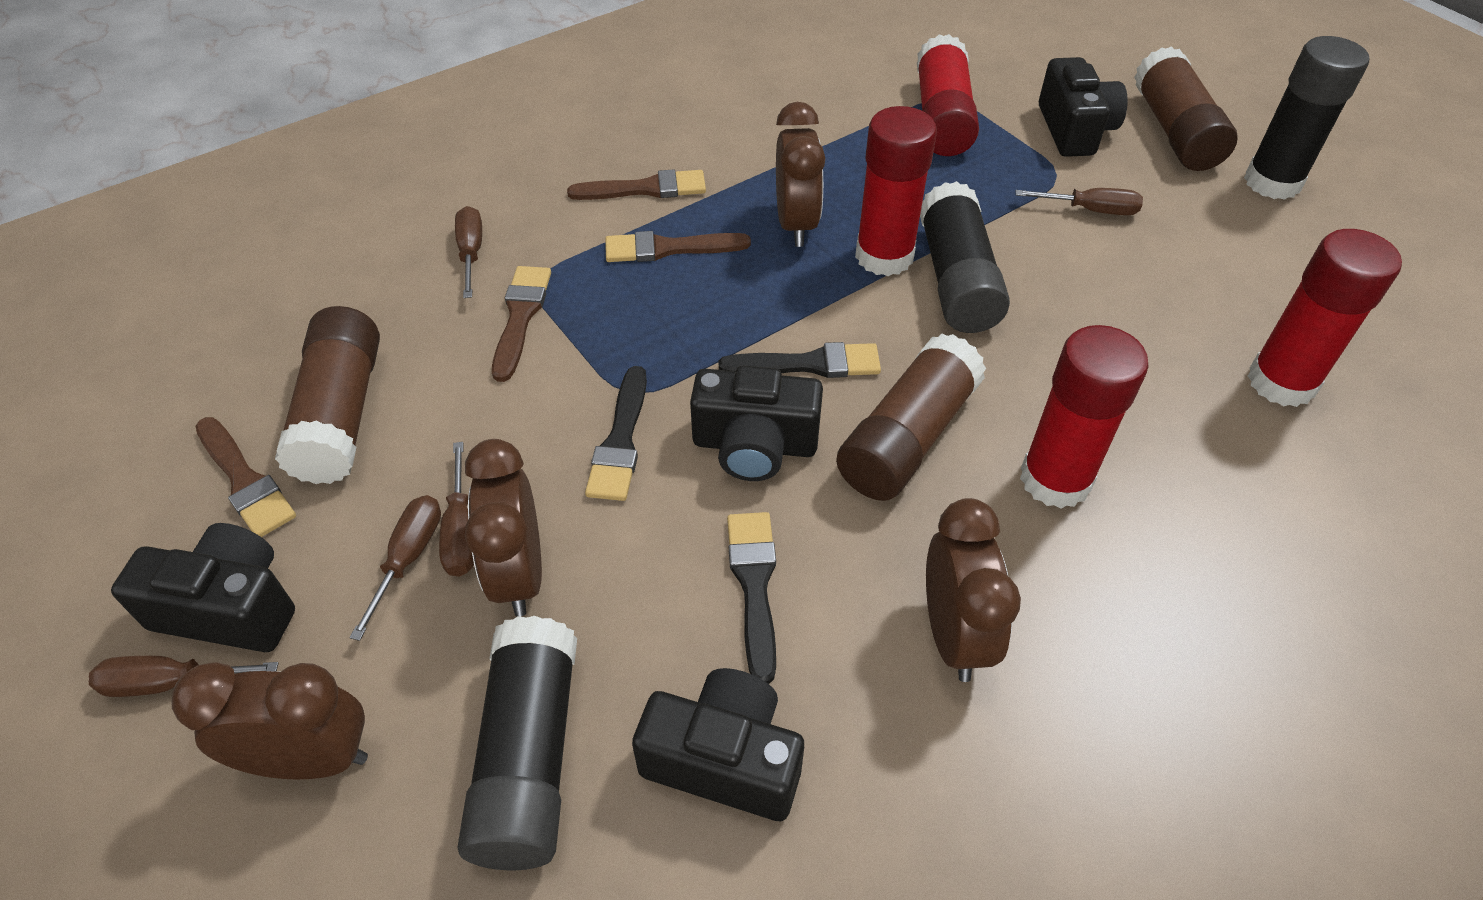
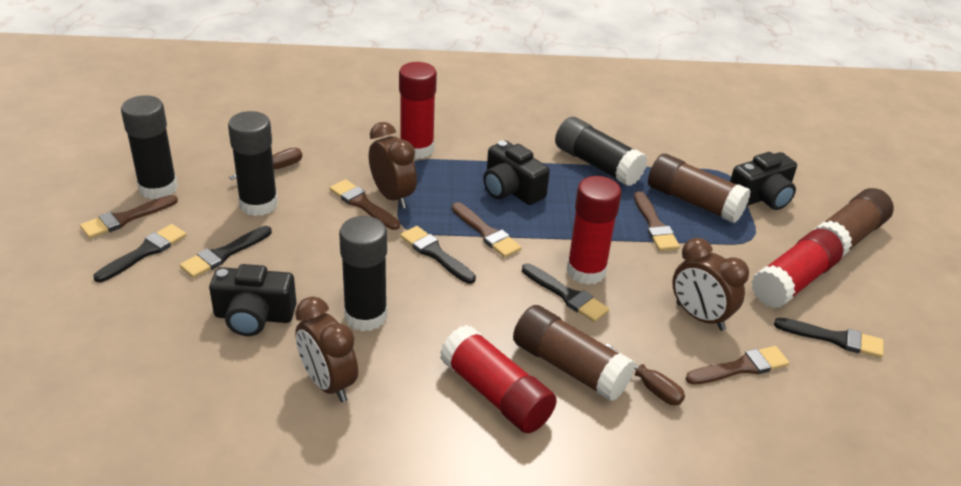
black brush: 3 -> 5
black camera: 4 -> 3
black glue stick: 3 -> 4
brown brush: 4 -> 5
brown clock: 4 -> 3
brown screwdriver: 5 -> 2

